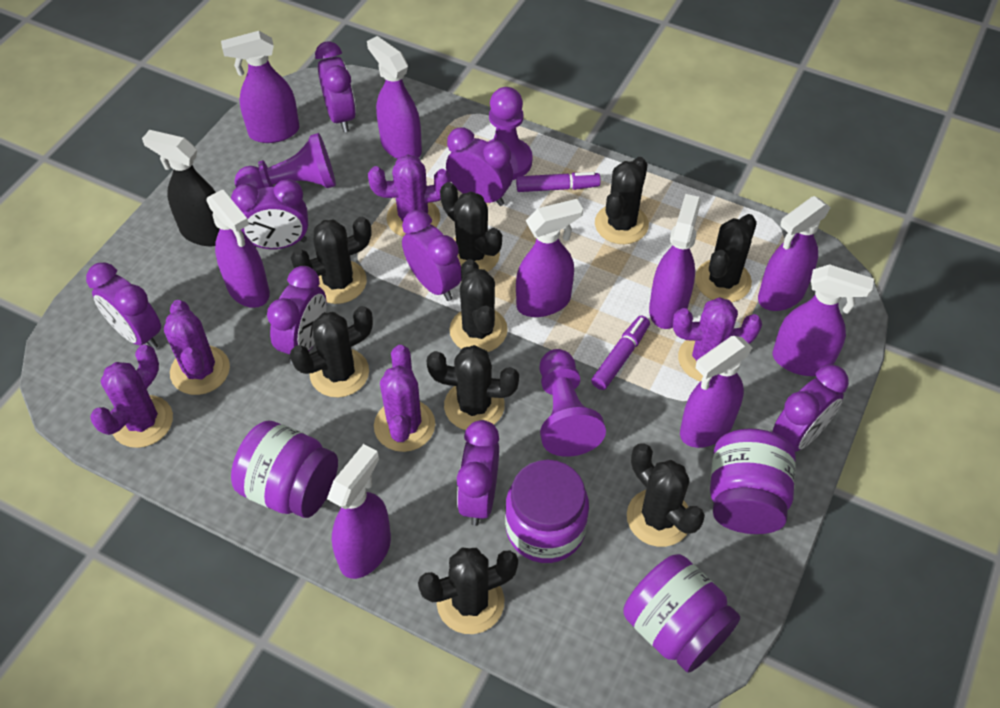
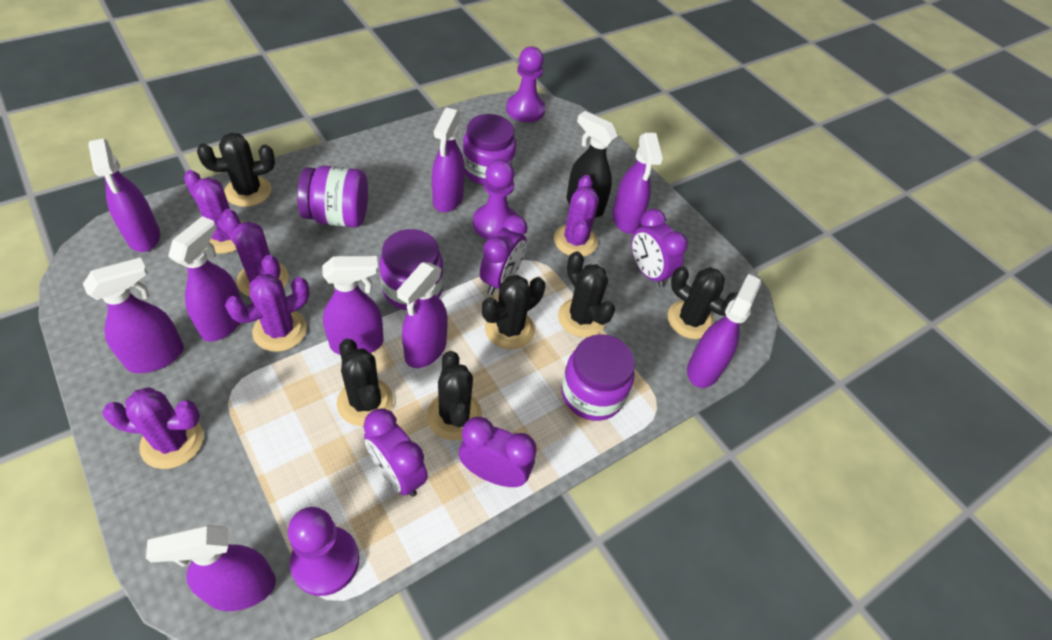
black cactus: 9 -> 6
purple clock: 8 -> 4
purple marker: 2 -> 0

